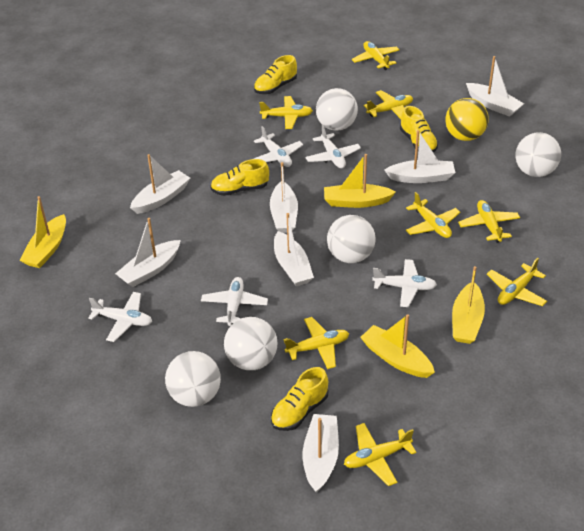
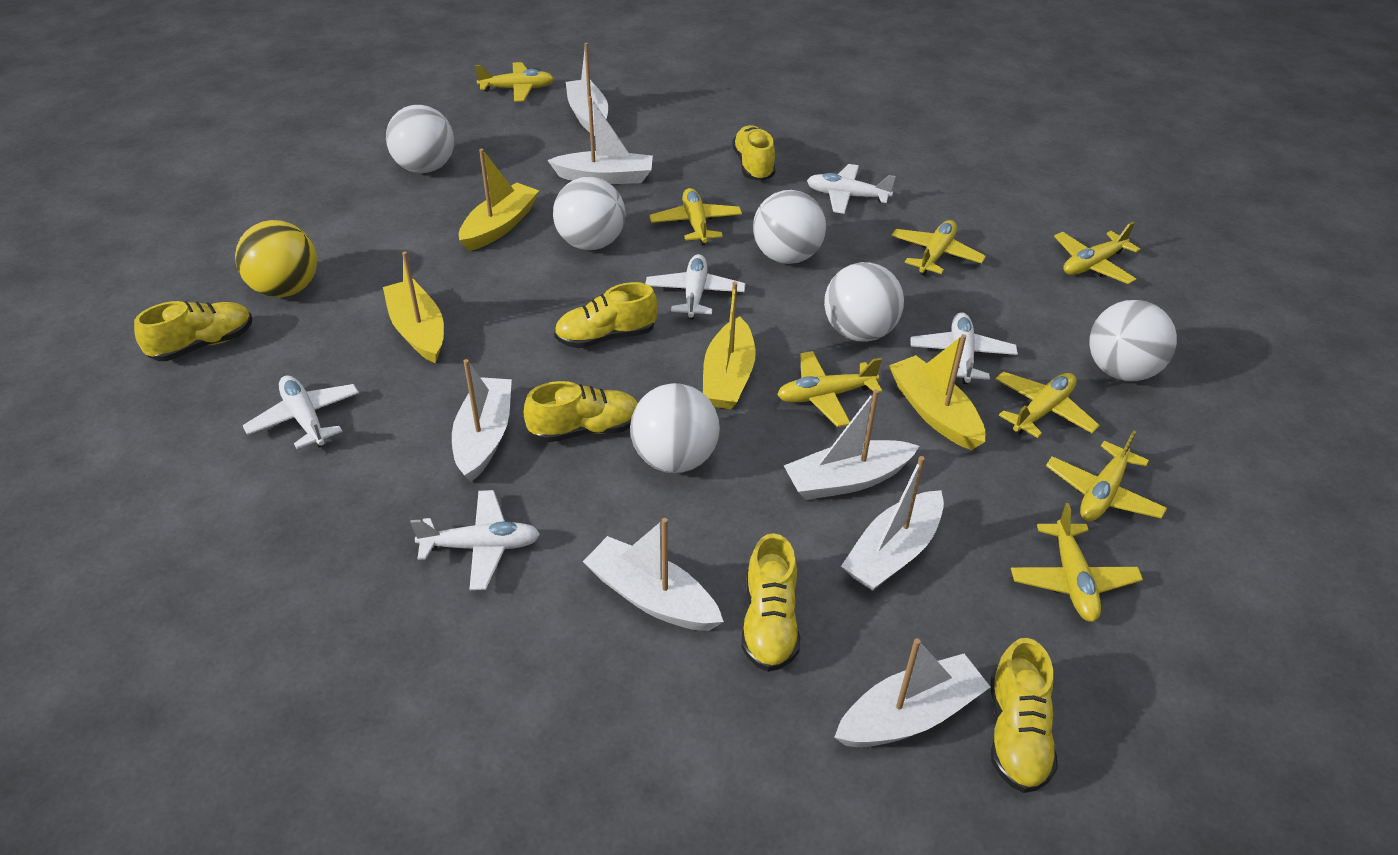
white ball: 5 -> 6
yellow shoe: 4 -> 6

